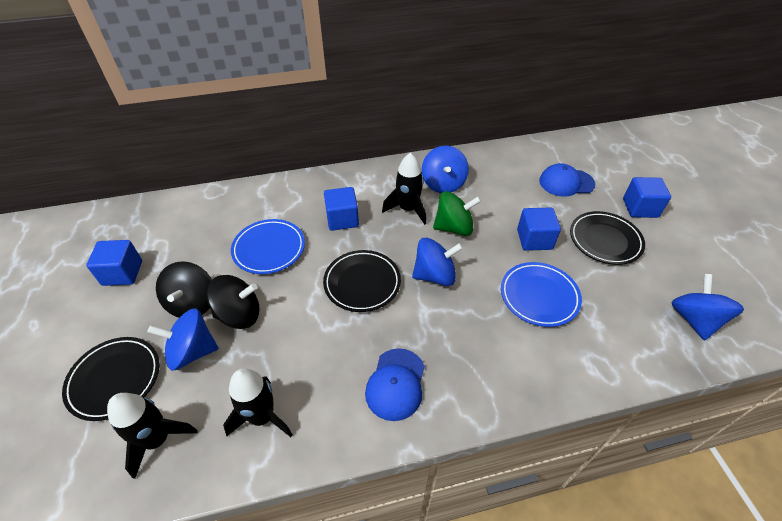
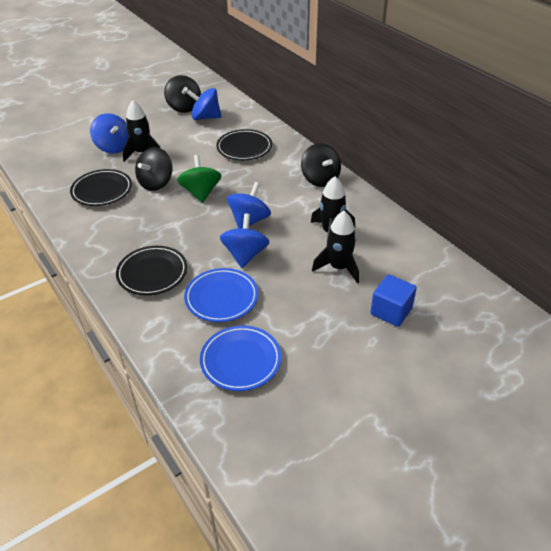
black spinning top: 2 -> 3
blue cap: 2 -> 0
blue cube: 4 -> 1

